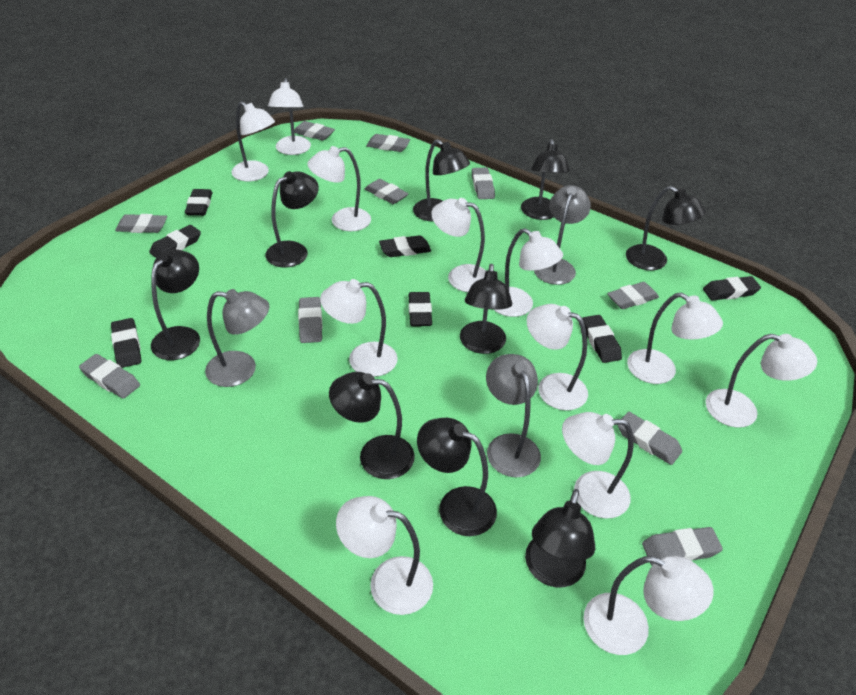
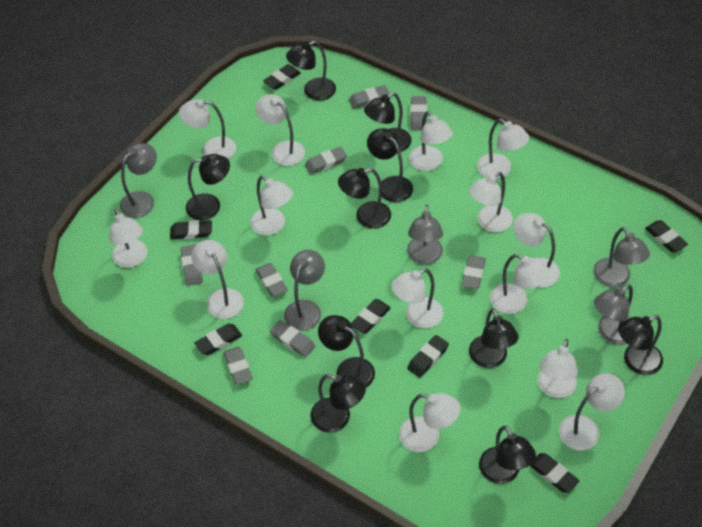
black lamp: 9 -> 10
grey eraser: 10 -> 8
grey lamp: 3 -> 5
white lamp: 12 -> 14

